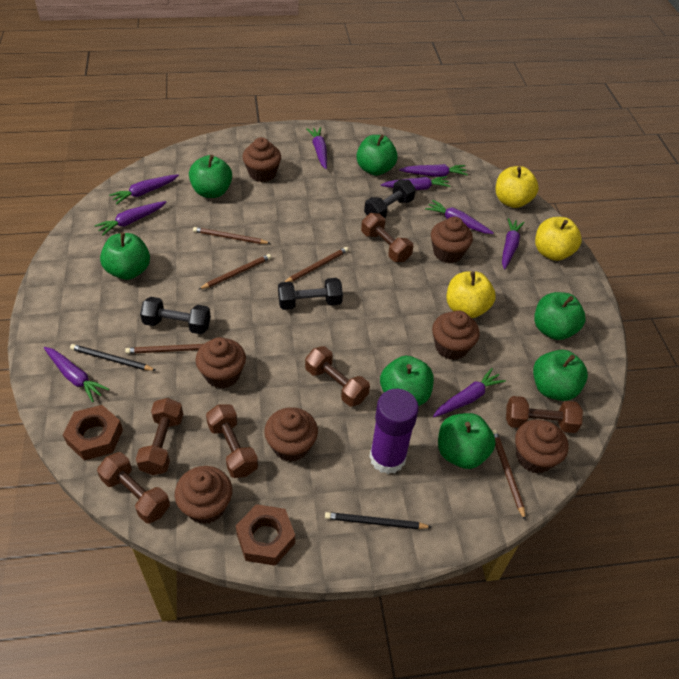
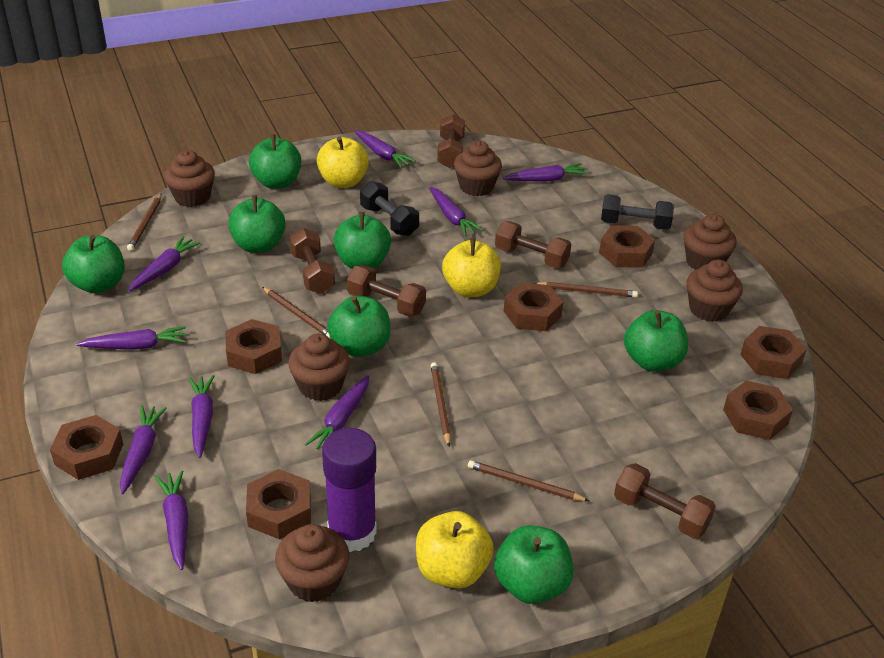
black dumbbell: 3 -> 2
black pencil: 2 -> 0
brown cupcake: 7 -> 6
brown dumbbell: 6 -> 5
brown nut: 2 -> 7

